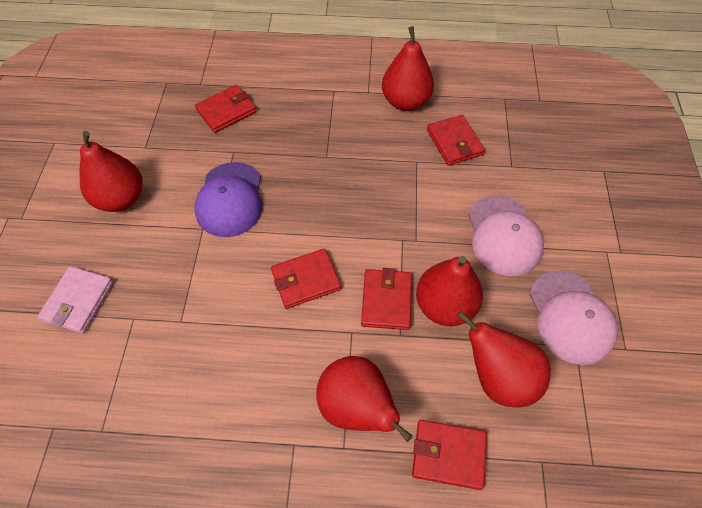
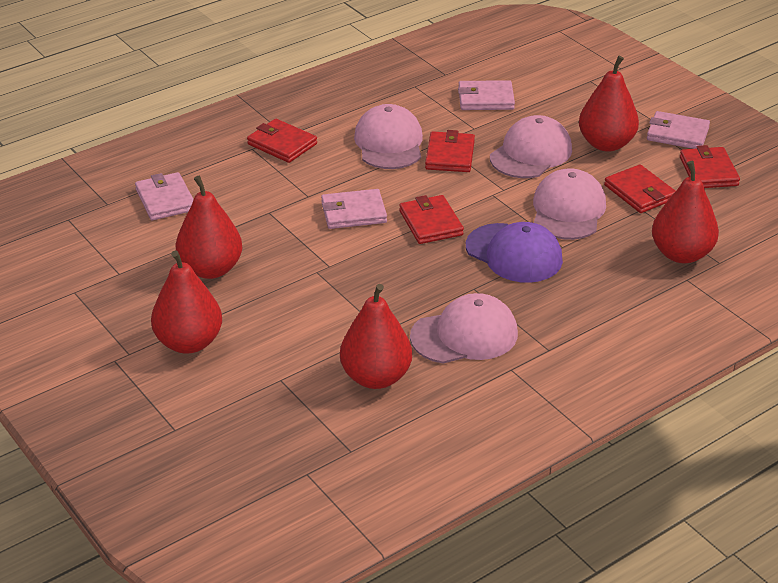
pink cap: 2 -> 4
pink wallet: 1 -> 4

